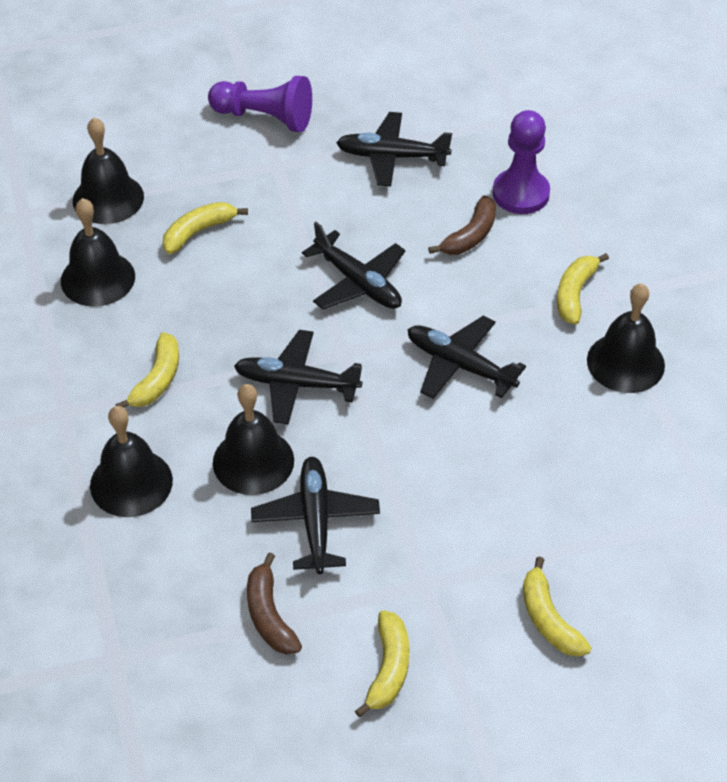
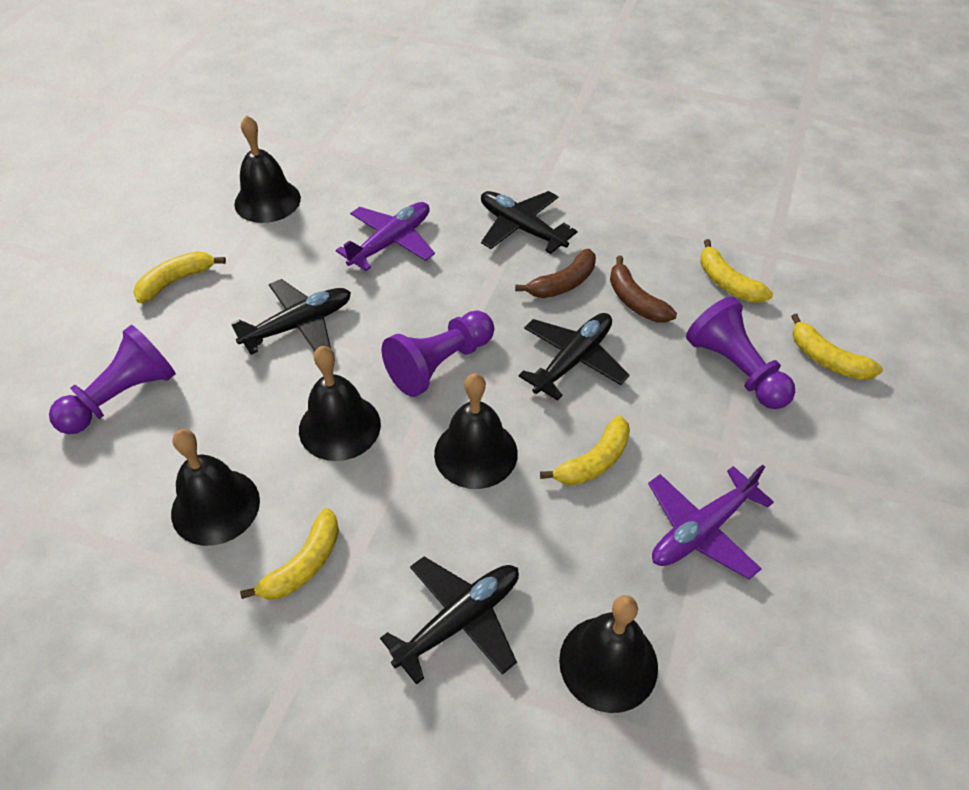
black plane: 5 -> 4
purple pawn: 2 -> 3
purple plane: 0 -> 2

